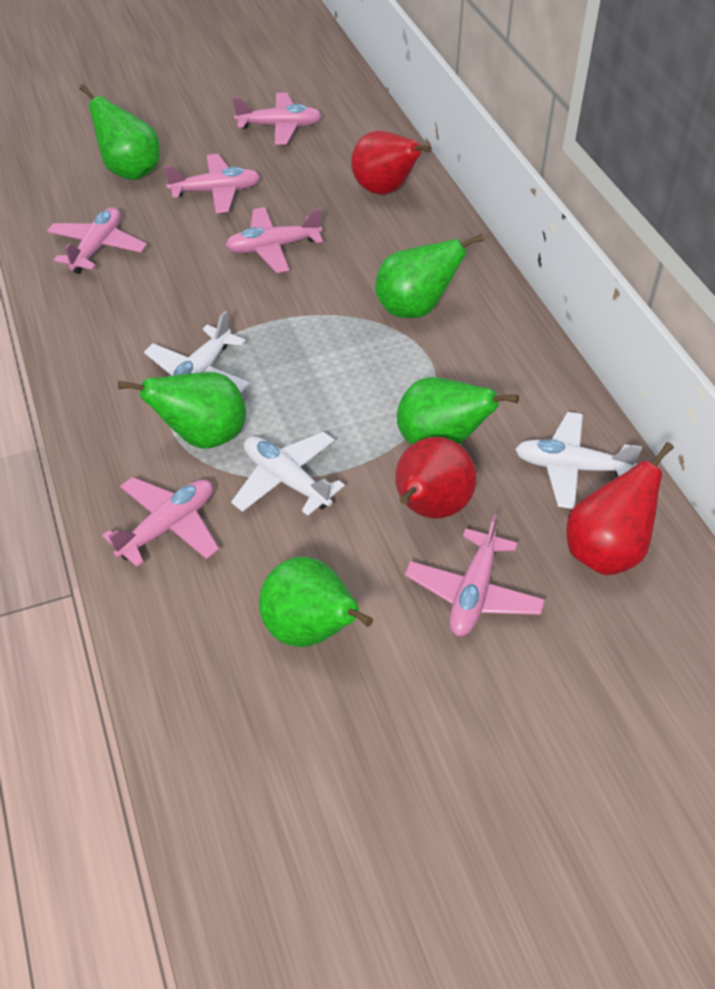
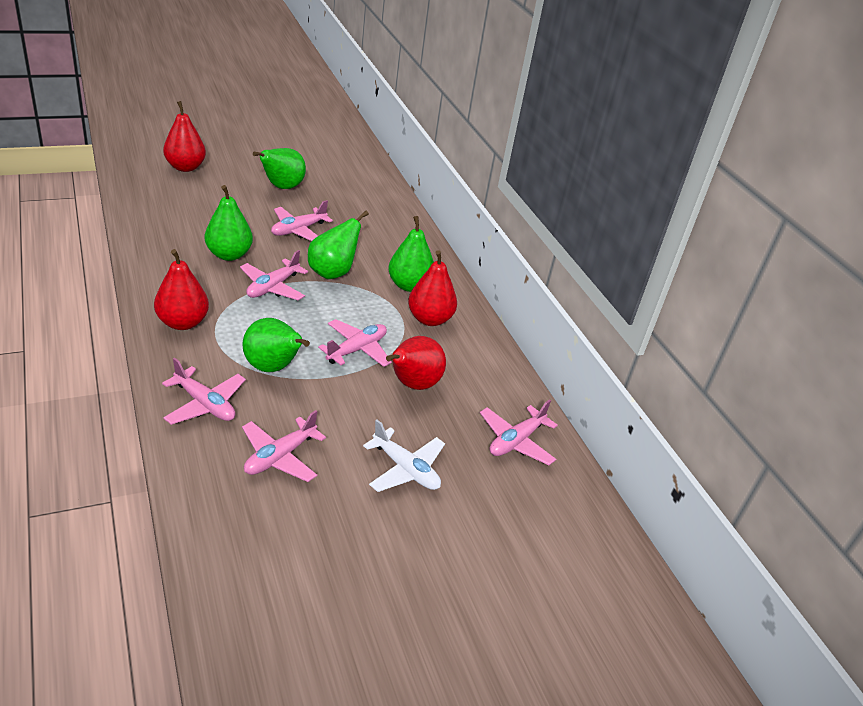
red pear: 3 -> 4
white plane: 3 -> 1

